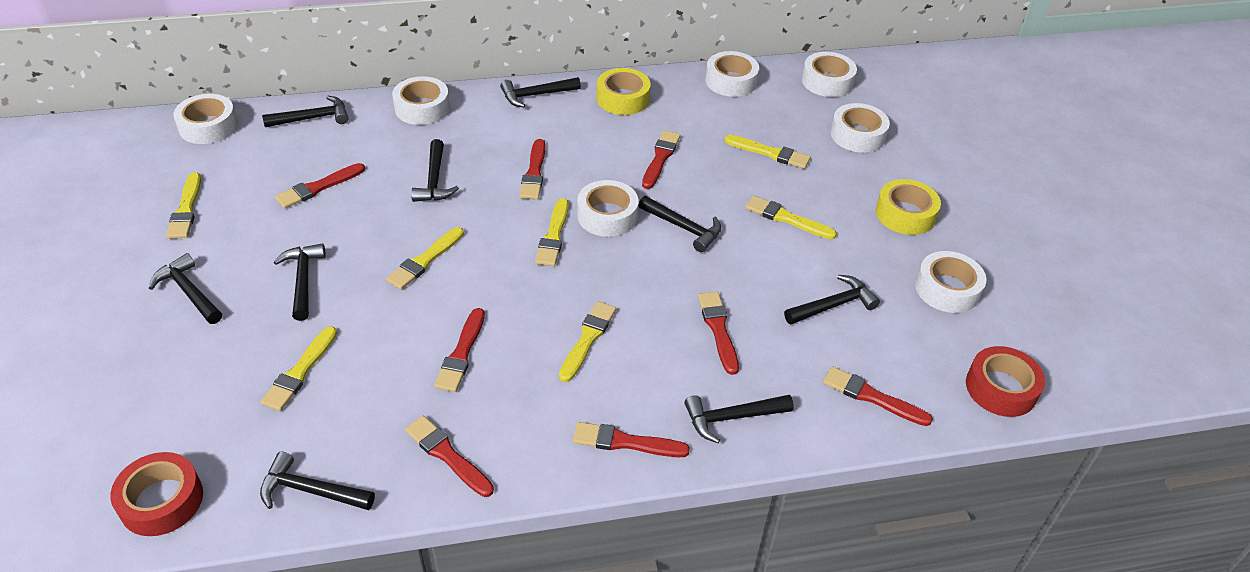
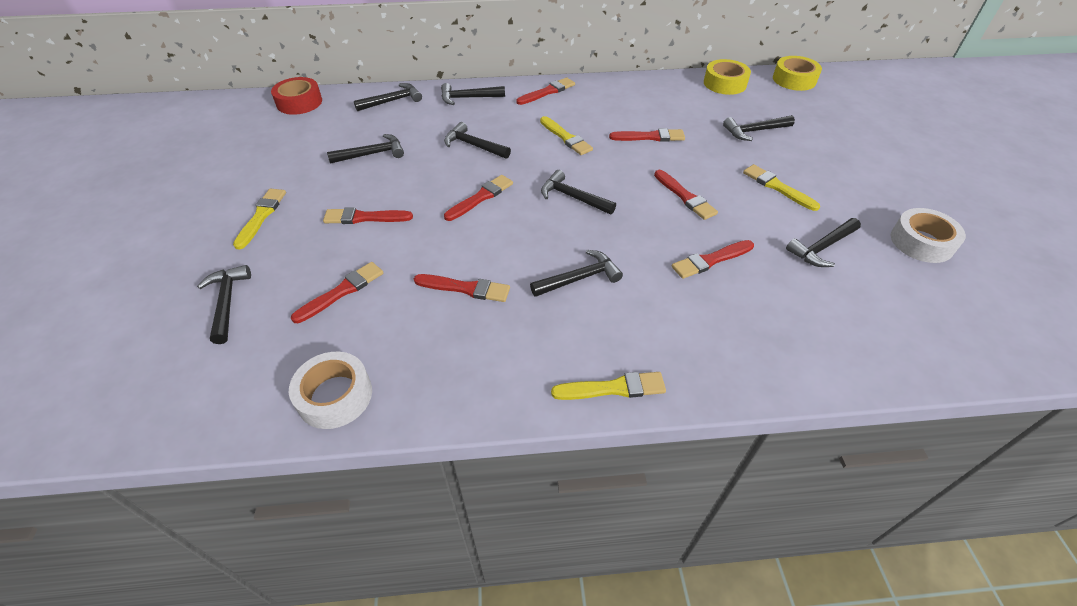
red tape: 2 -> 1
white tape: 7 -> 2
yellow brush: 7 -> 4

